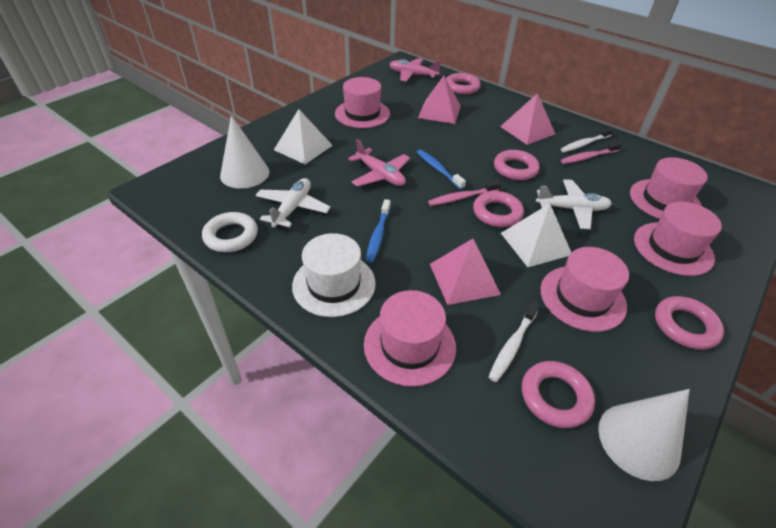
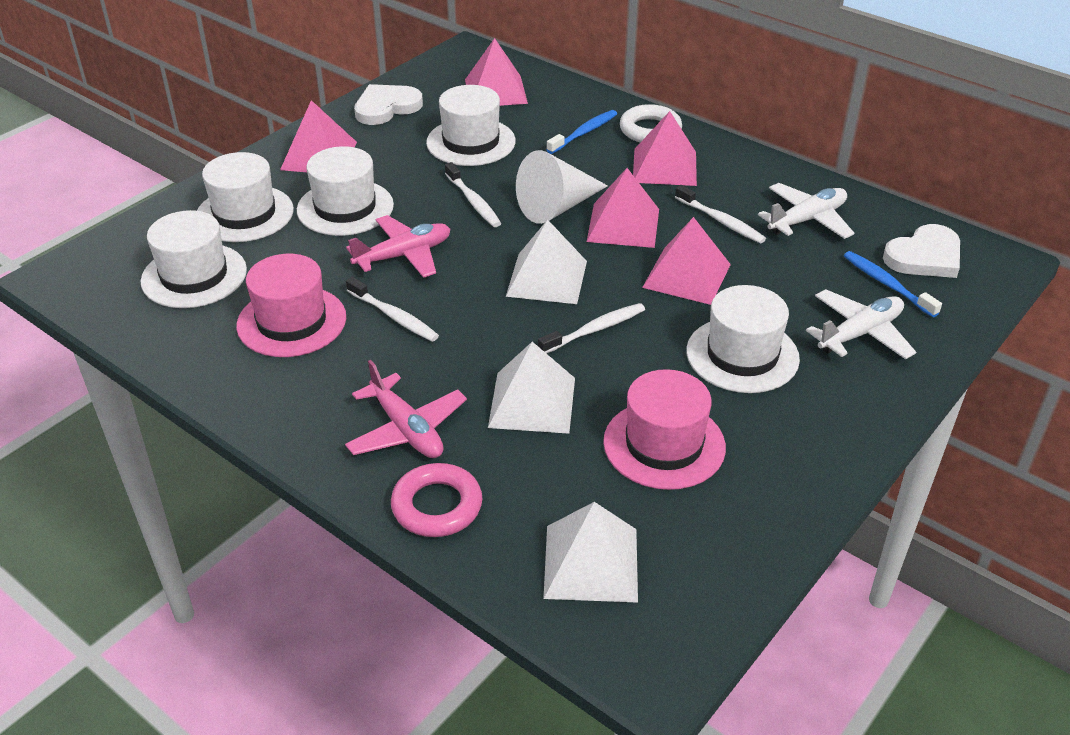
pink hat: 5 -> 2
pink pyramid: 3 -> 5
pink ring: 5 -> 1
pink toothbrush: 2 -> 0
white cone: 2 -> 1
white hat: 1 -> 5
white heart: 0 -> 2
white pyramid: 2 -> 3
white toothbrush: 2 -> 4

